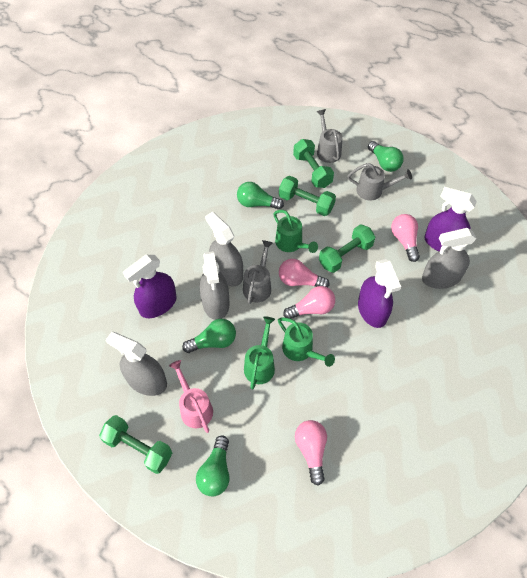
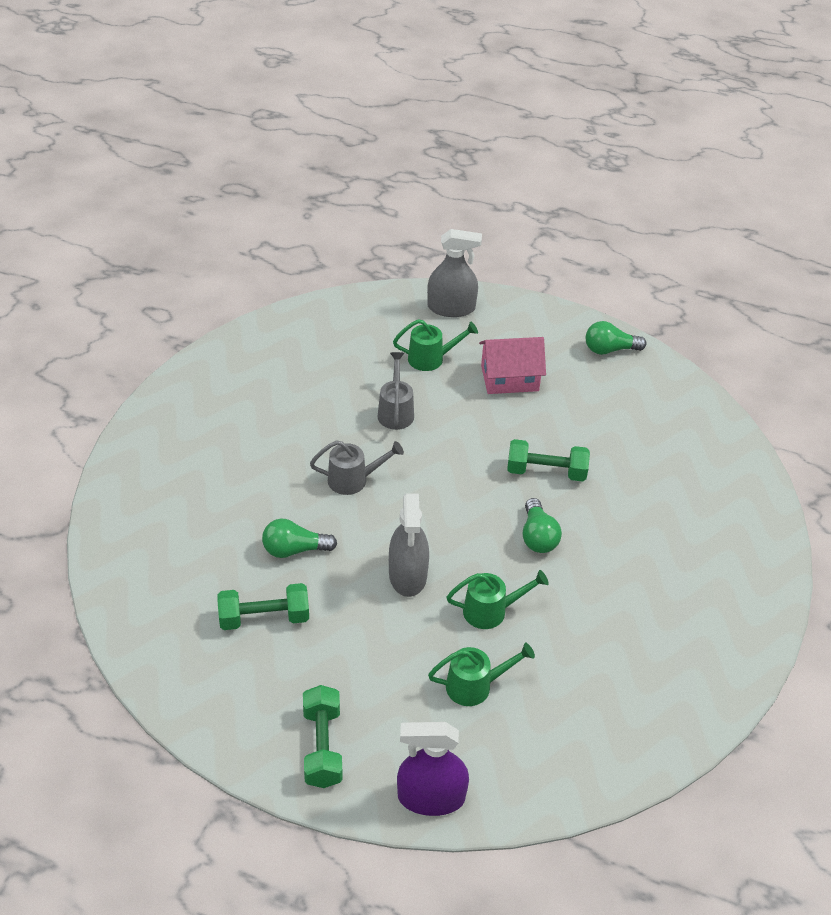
green dumbbell: 4 -> 3
green light bulb: 4 -> 3
grey spray bottle: 4 -> 2
grey watering can: 3 -> 2
pink house: 0 -> 1
pink light bulb: 4 -> 0
pink watering can: 1 -> 0
purple spray bottle: 3 -> 1

